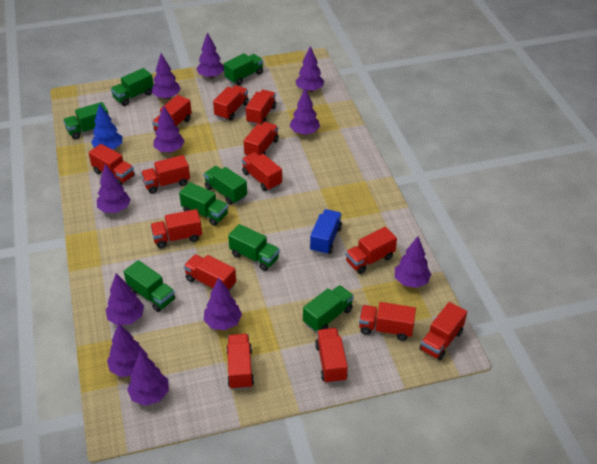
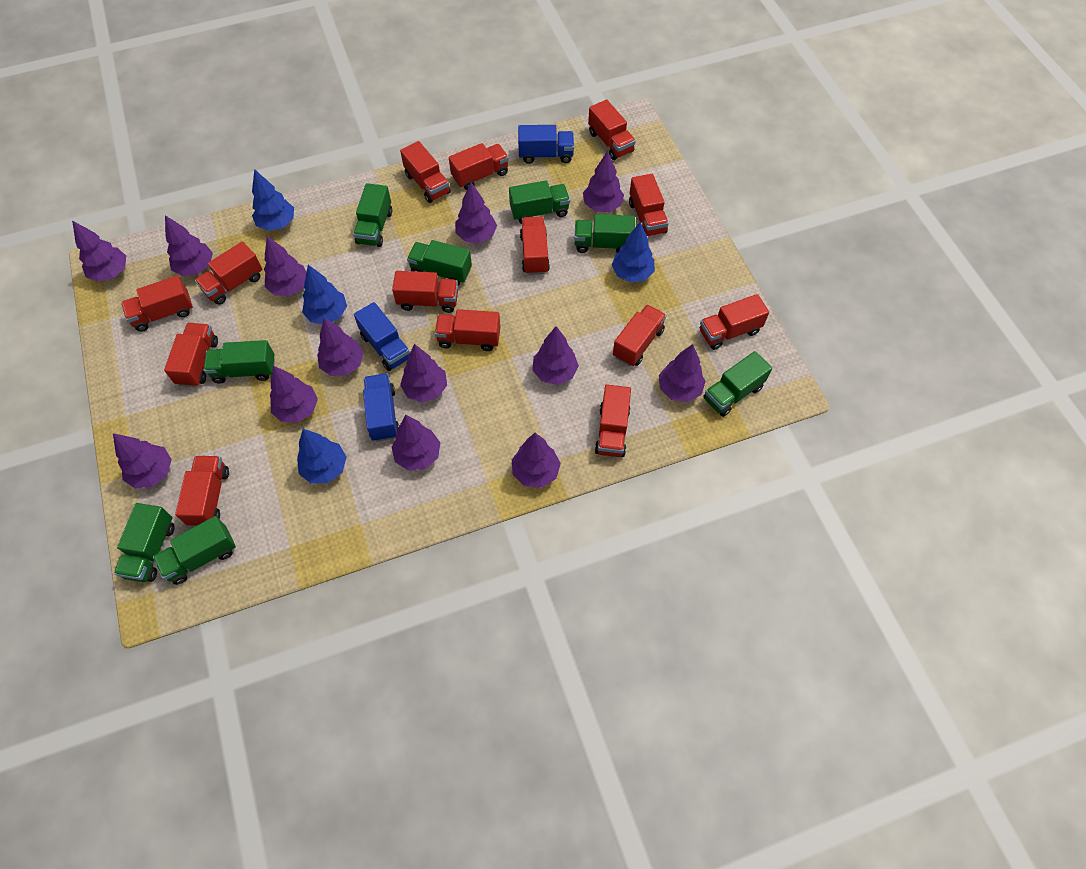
blue tree: 1 -> 4
blue truck: 1 -> 3
purple tree: 11 -> 13

